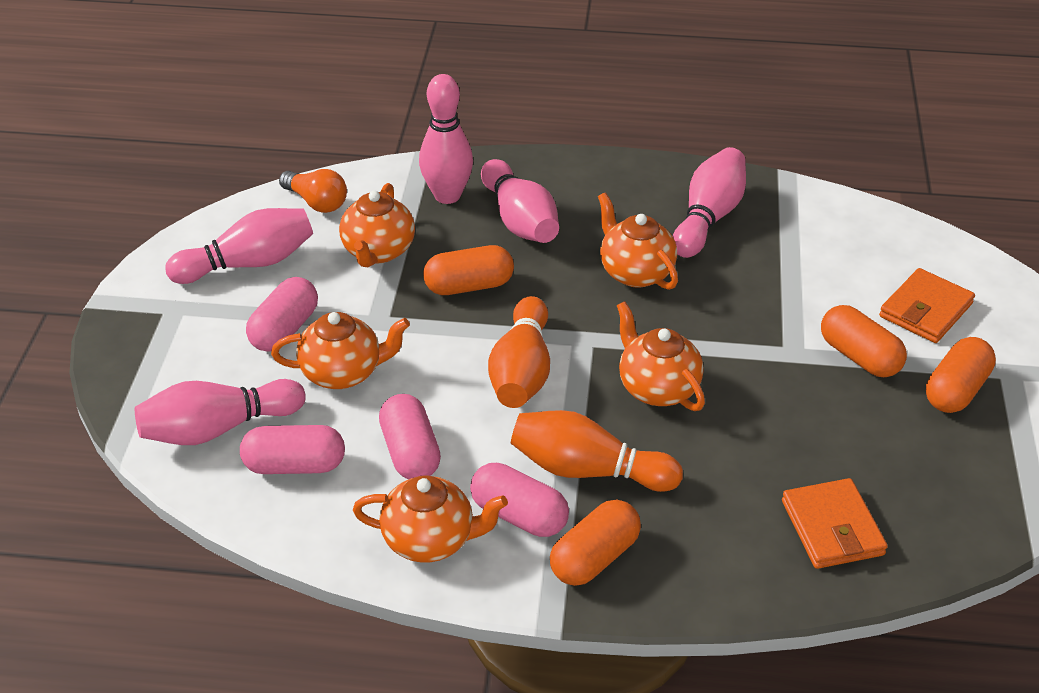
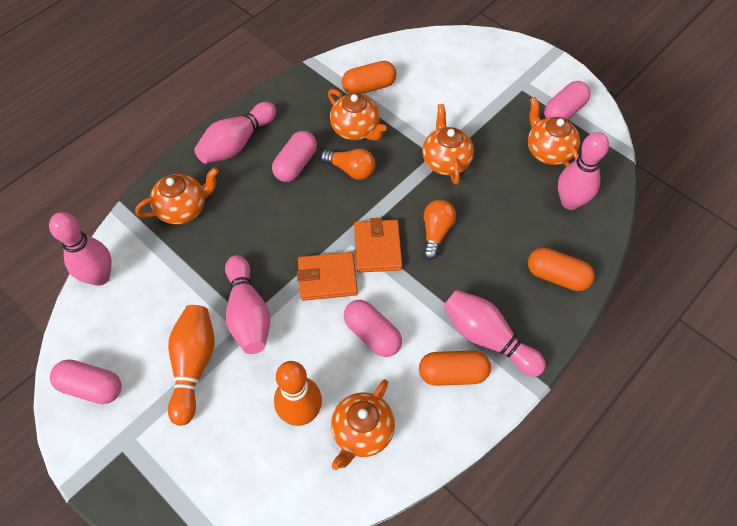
orange capsule: 4 -> 3
orange light bulb: 1 -> 2

